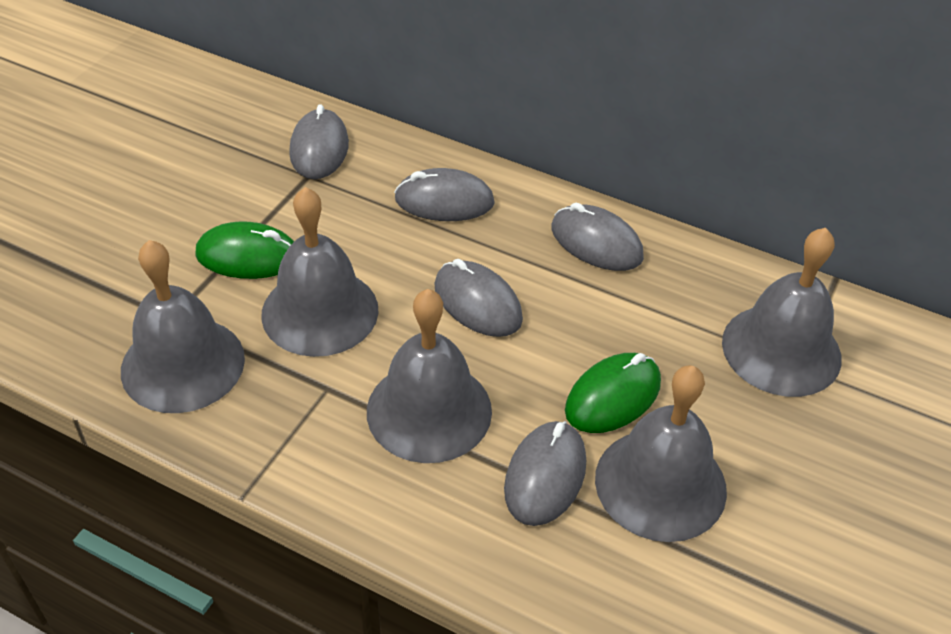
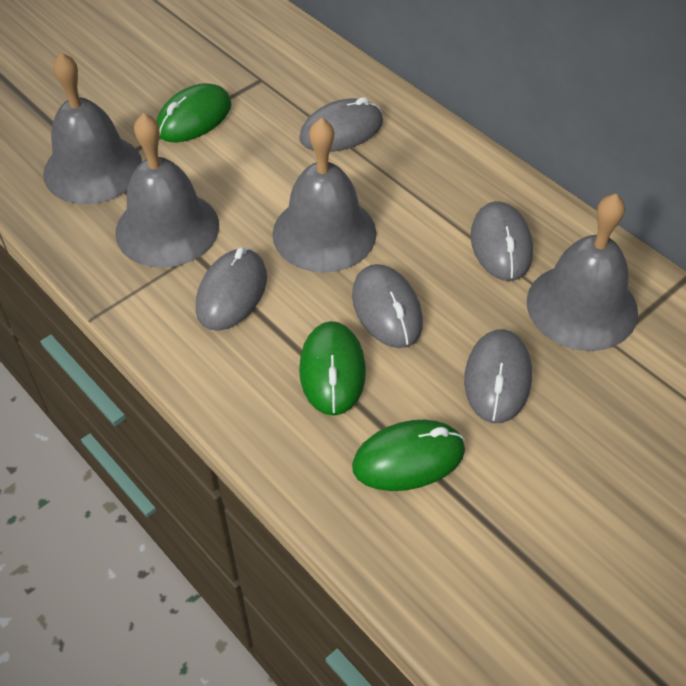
green mouse: 2 -> 3
grey bell: 5 -> 4

